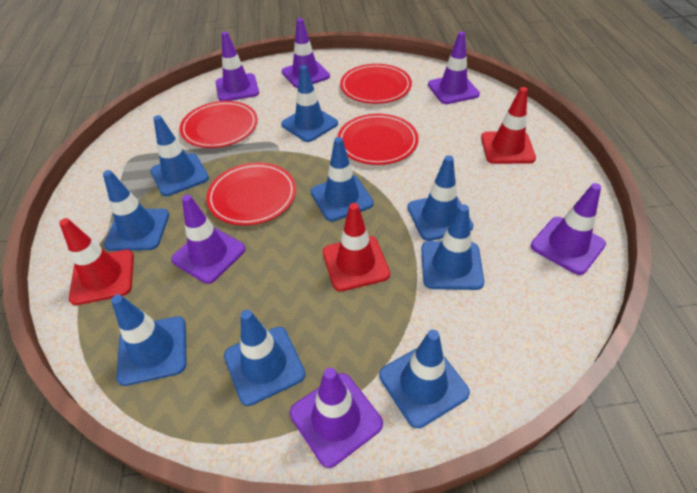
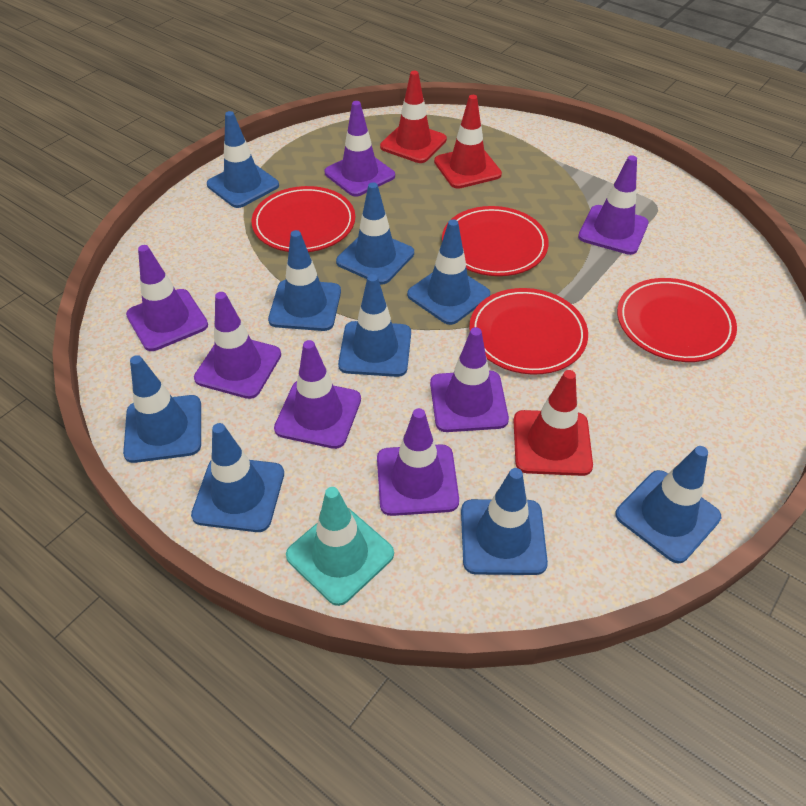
purple traffic cone: 6 -> 7
turquoise traffic cone: 0 -> 1

